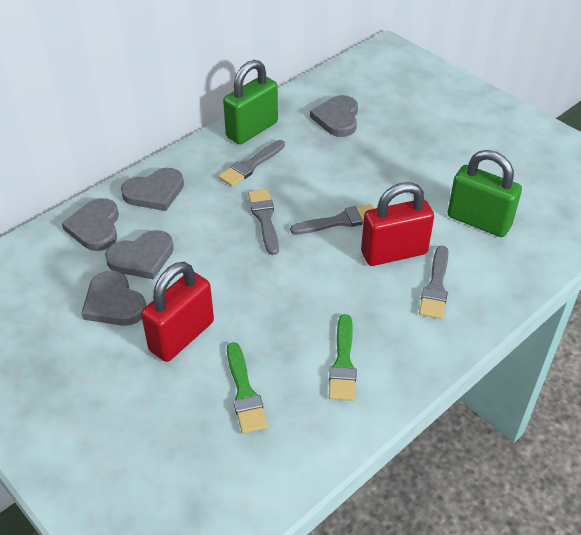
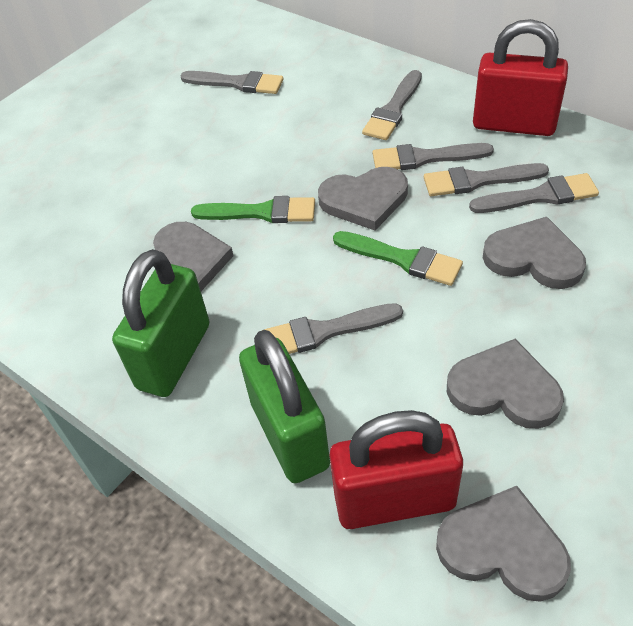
grey brush: 4 -> 6

